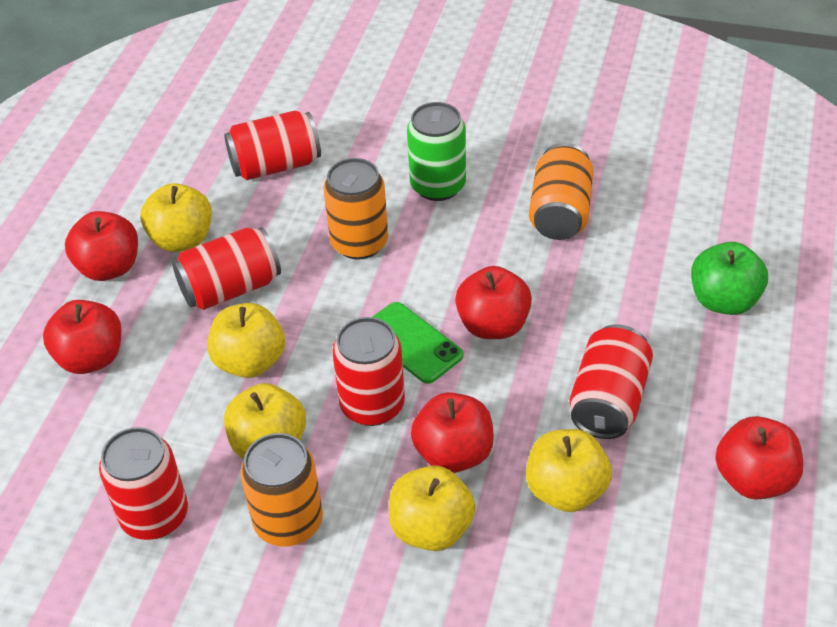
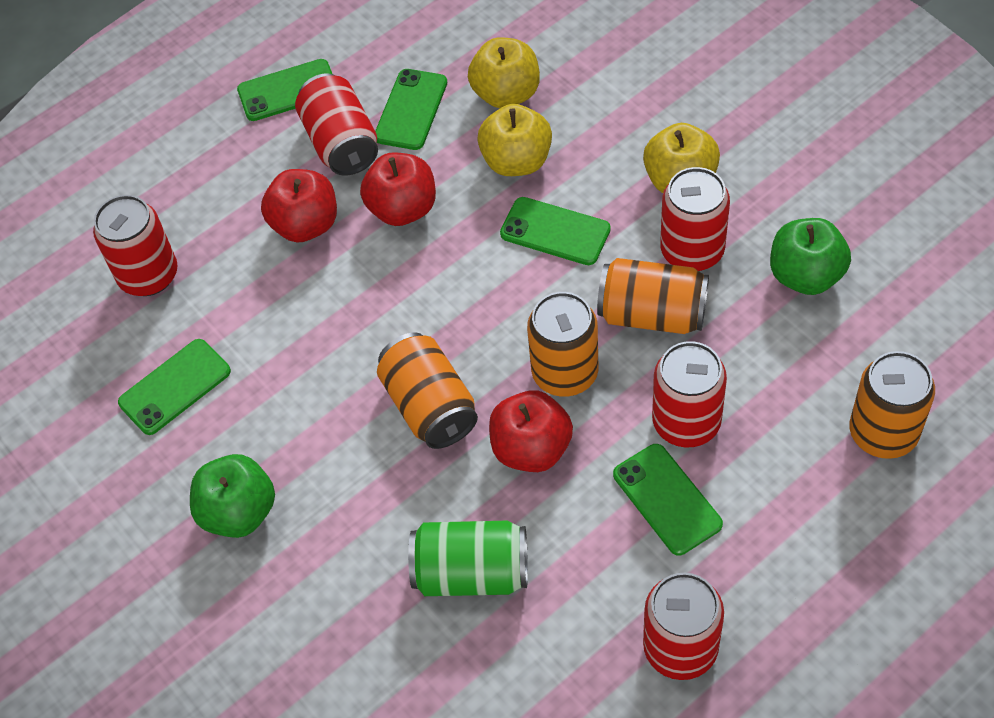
green apple: 1 -> 2
green phone: 1 -> 5
orange can: 3 -> 4
red apple: 5 -> 3
yellow apple: 5 -> 3

